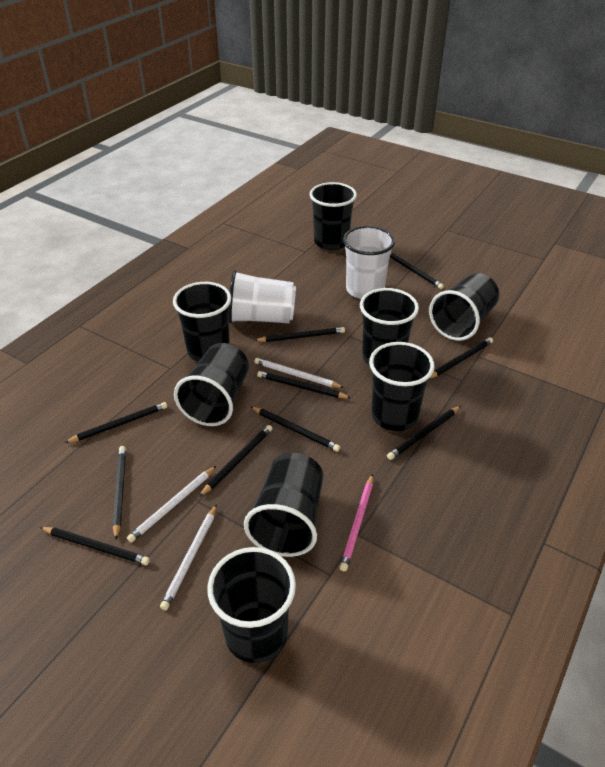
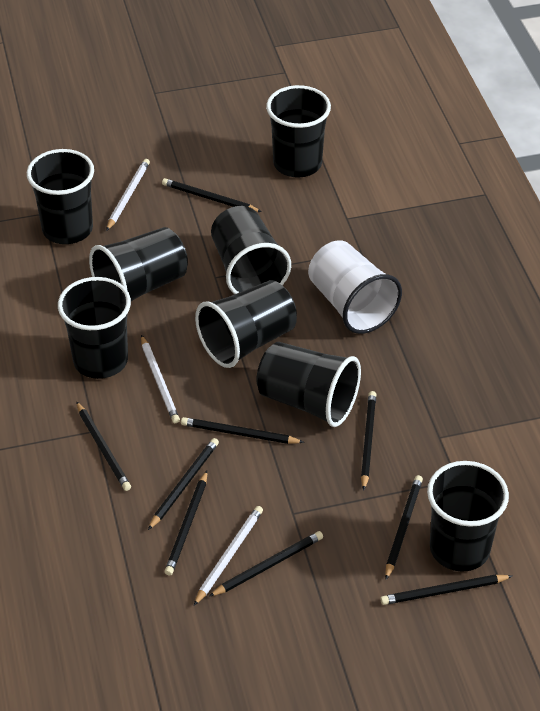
black pencil: 10 -> 9
pink pencil: 1 -> 0
white cup: 2 -> 1

